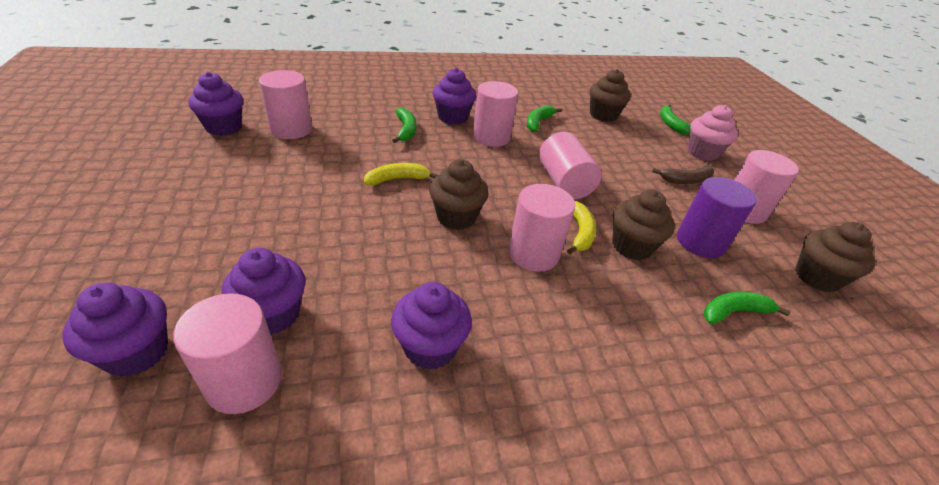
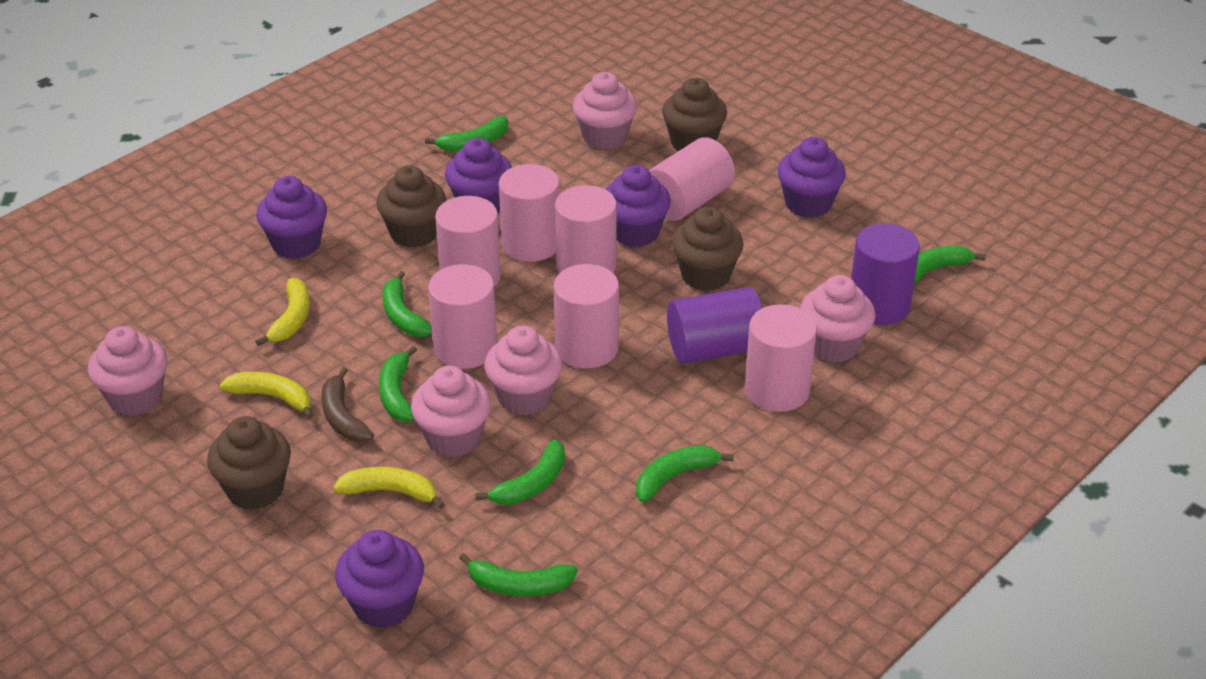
green banana: 4 -> 7
pink cupcake: 1 -> 5
pink cylinder: 6 -> 7
purple cylinder: 1 -> 2
yellow banana: 2 -> 3

